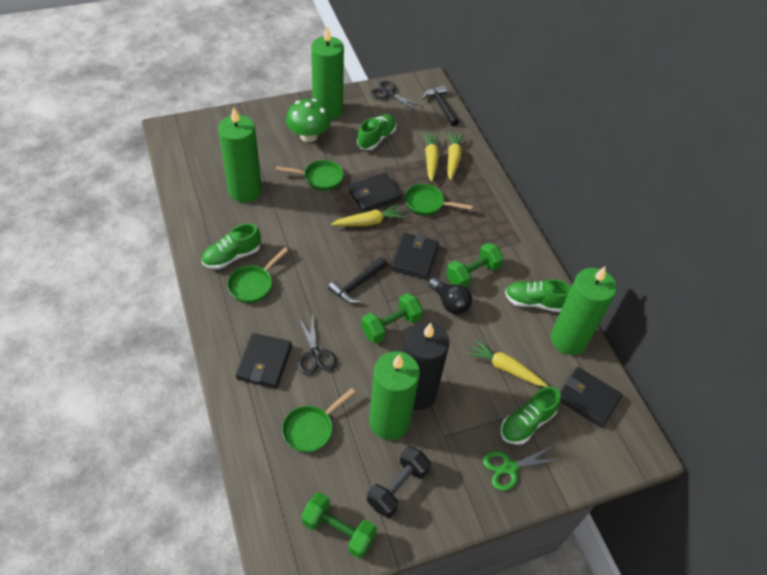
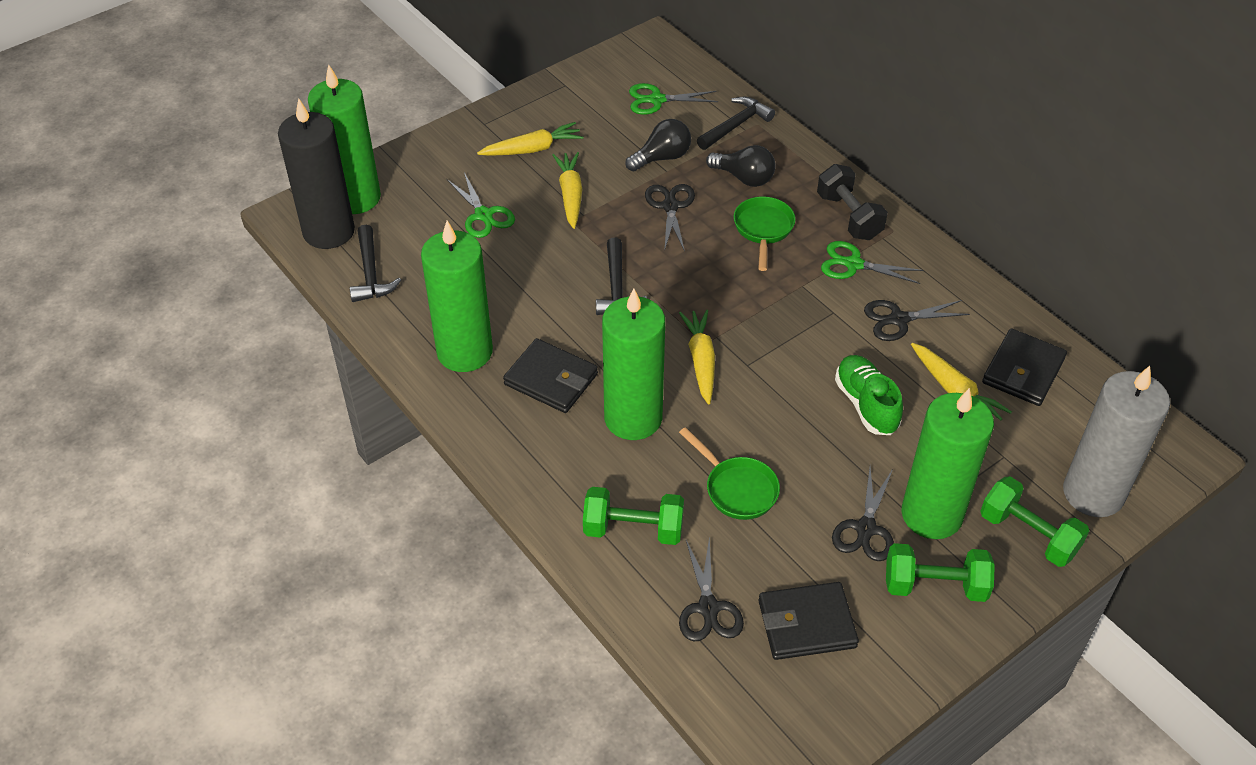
black hammer: 2 -> 3
black light bulb: 1 -> 2
black scissors: 2 -> 4
black wallet: 4 -> 3
green mushroom: 1 -> 0
green pan: 4 -> 2
green scissors: 1 -> 3
green shoe: 4 -> 1
grey candle: 0 -> 1

